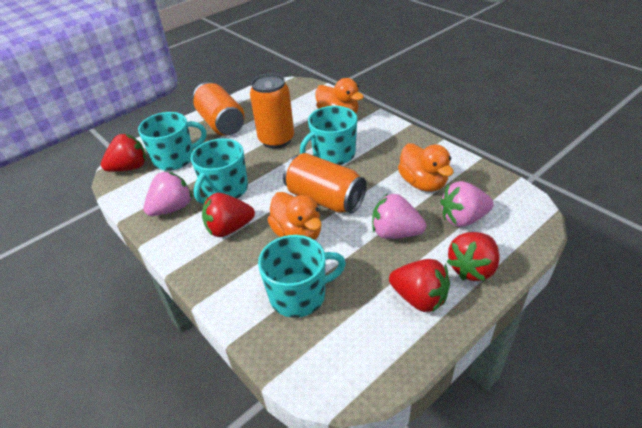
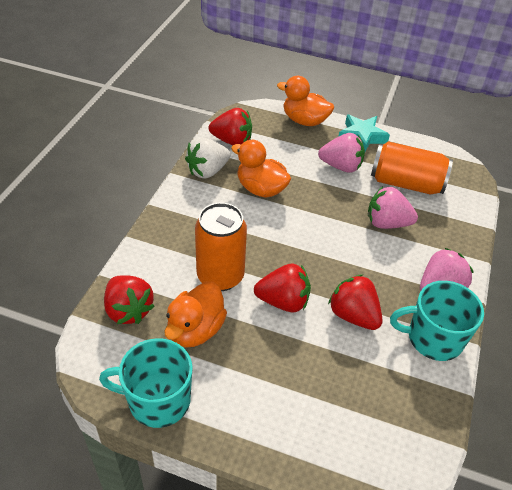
orange can: 3 -> 2
turquoise mug: 4 -> 2
turquoise star: 0 -> 1
white strawberry: 0 -> 1

